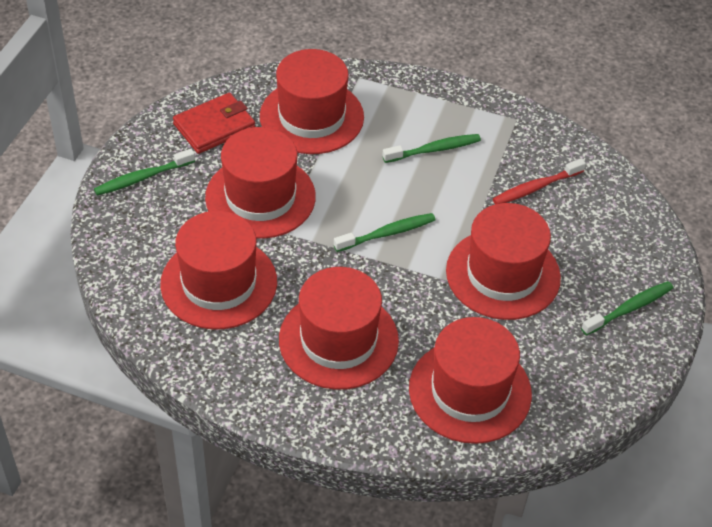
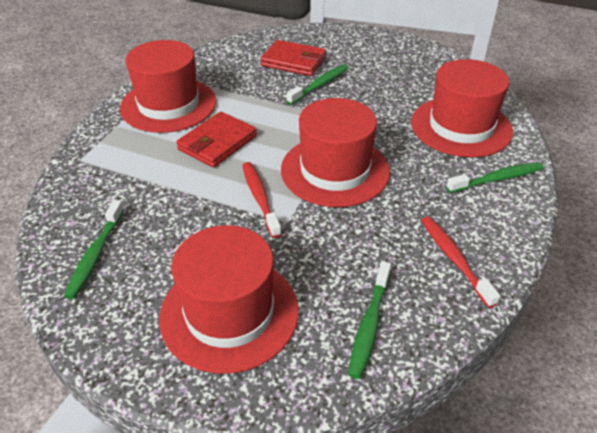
red hat: 6 -> 4
red toothbrush: 1 -> 2
red wallet: 1 -> 2

